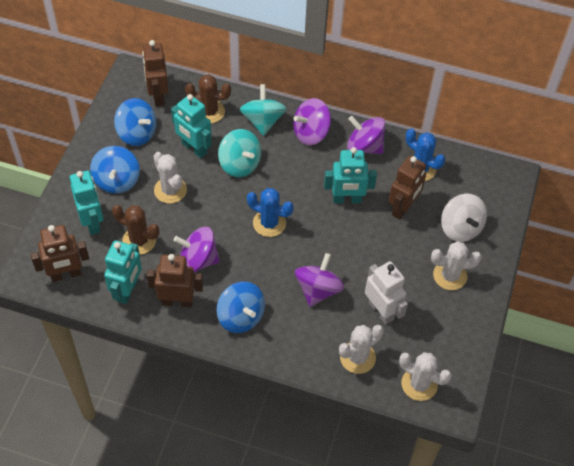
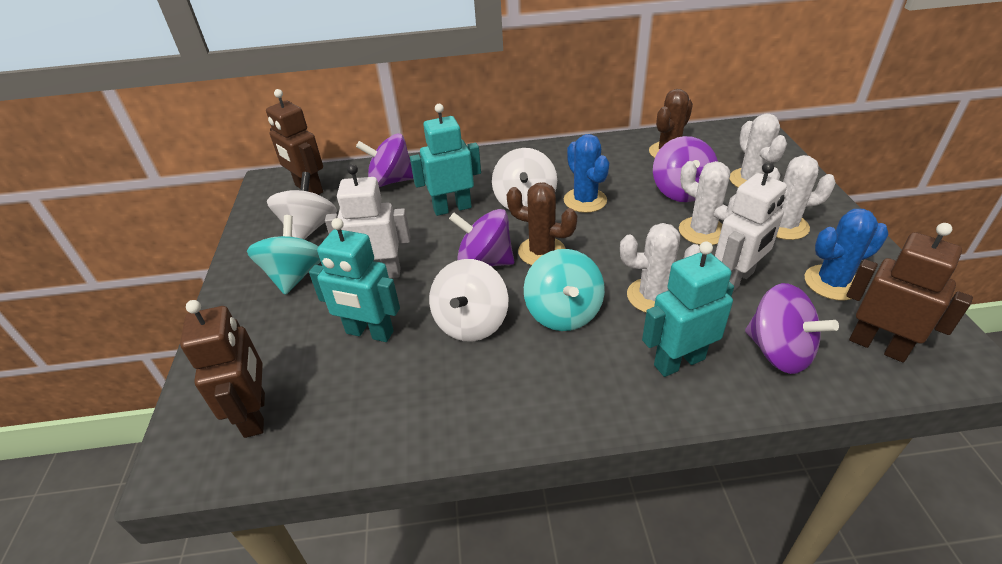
blue spinning top: 3 -> 0
brown robot: 4 -> 3
turquoise robot: 4 -> 3
white robot: 1 -> 2
white spinning top: 1 -> 3

